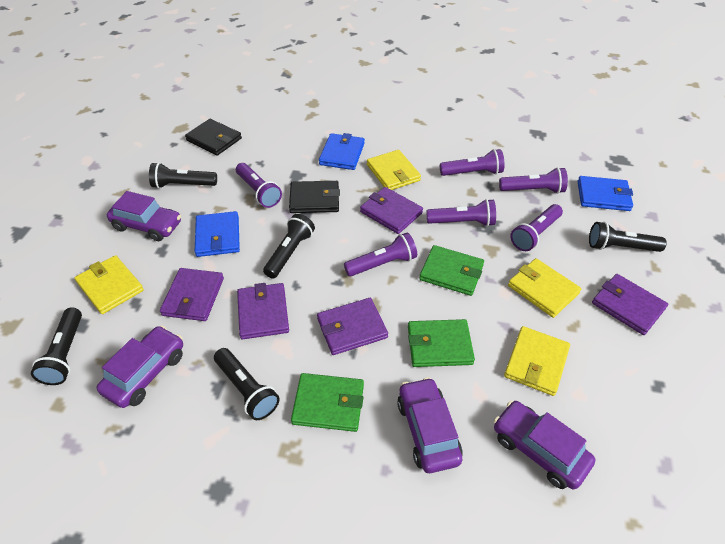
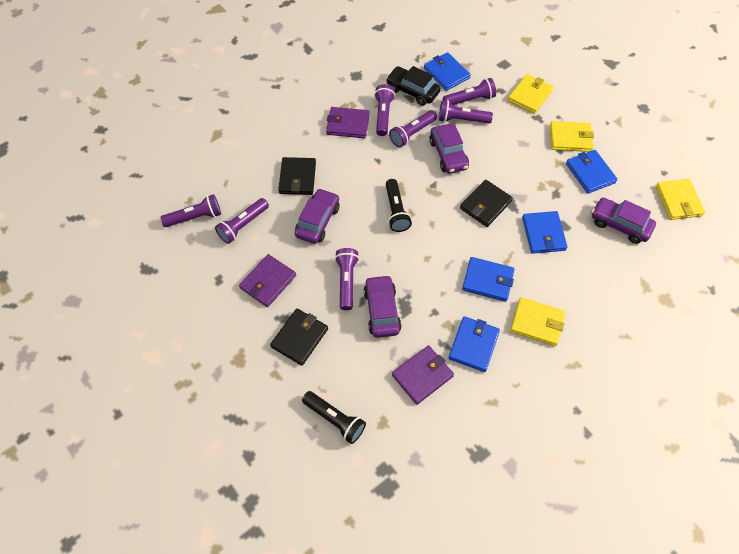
black car: 0 -> 1
black flashlight: 5 -> 2
black wallet: 2 -> 3
blue wallet: 3 -> 5
green wallet: 3 -> 0
purple flashlight: 6 -> 7
purple wallet: 5 -> 3

